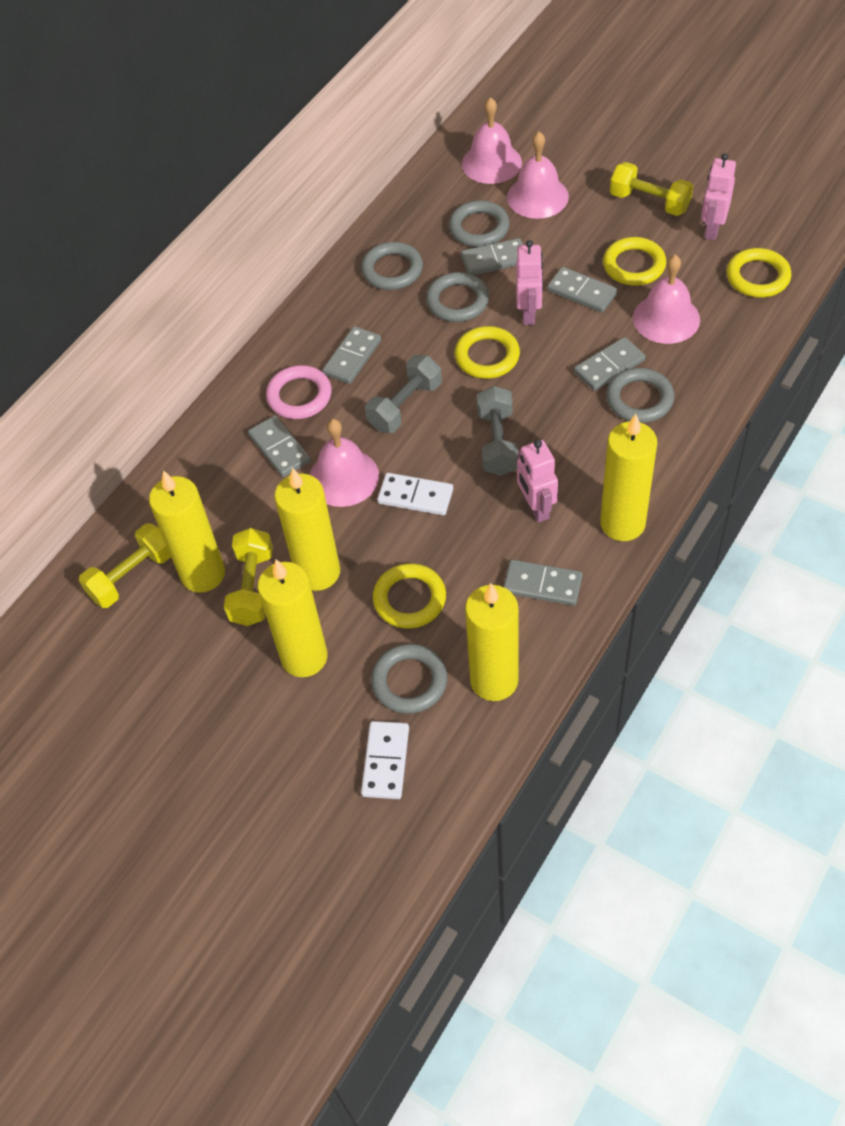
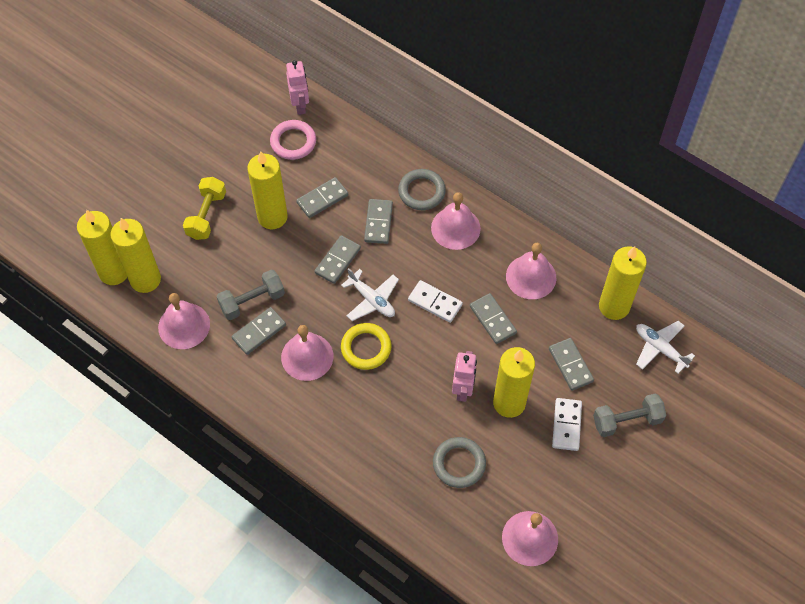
grey ring: 5 -> 2
pink bell: 4 -> 5
pink robot: 3 -> 2
white plane: 0 -> 2
yellow dumbbell: 3 -> 1
yellow ring: 4 -> 1

